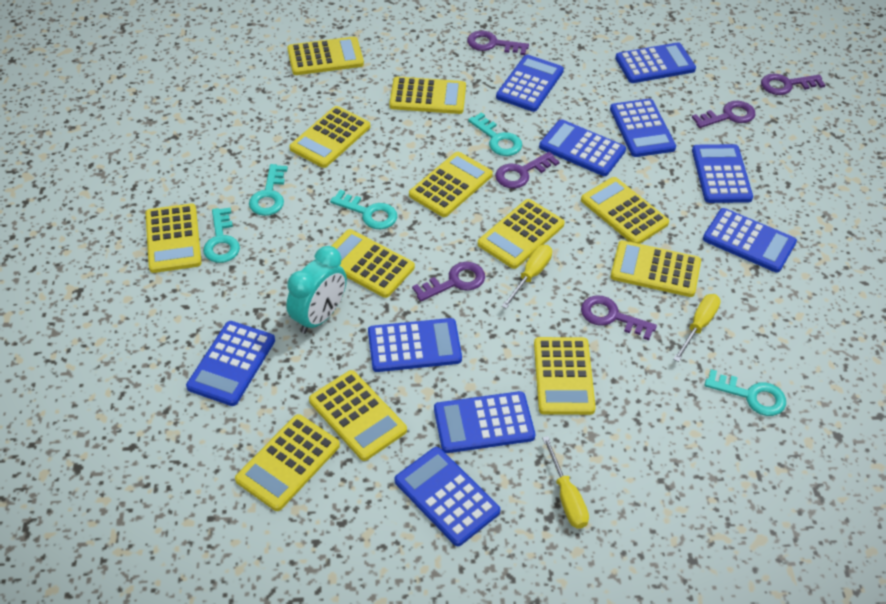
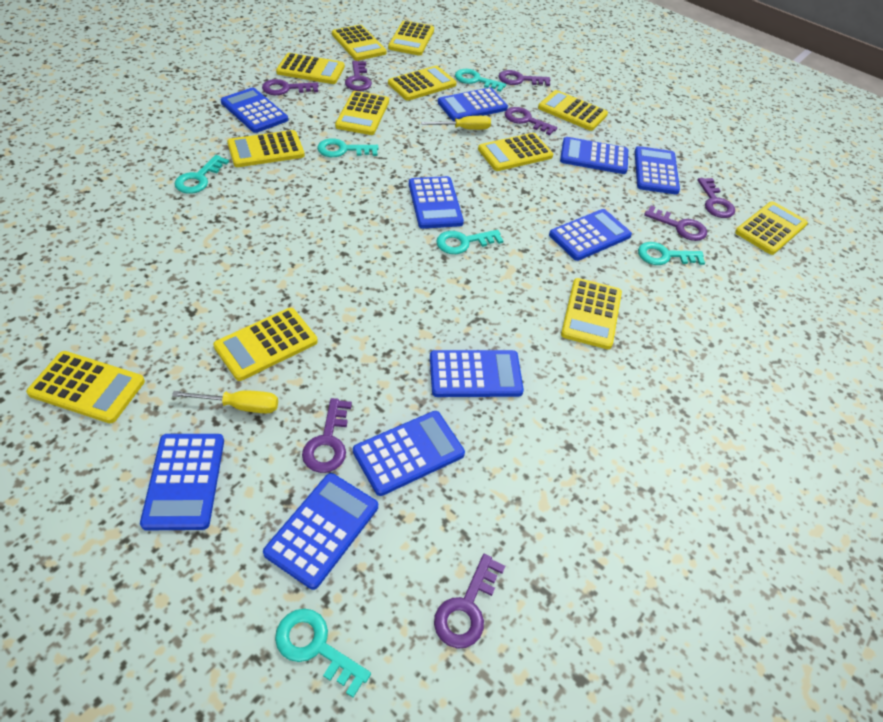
purple key: 6 -> 8
turquoise clock: 1 -> 0
turquoise key: 5 -> 6
yellow screwdriver: 3 -> 2

